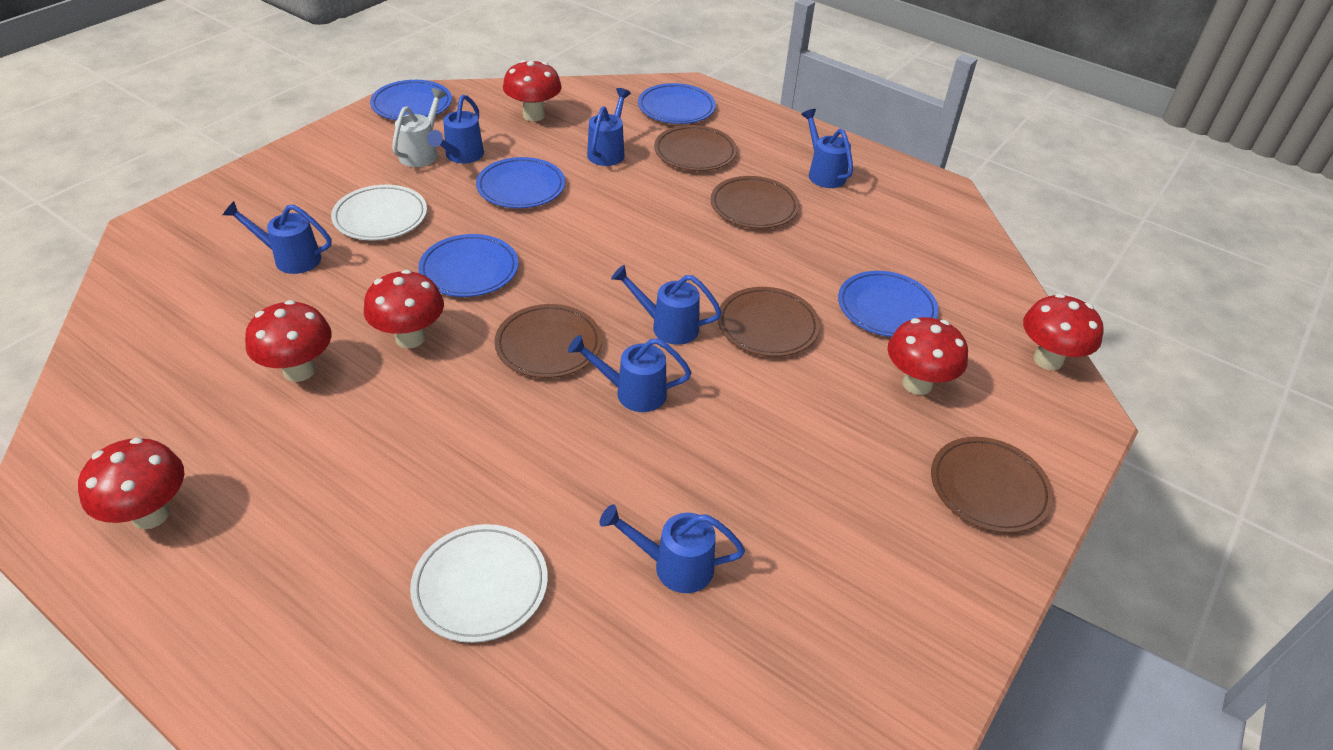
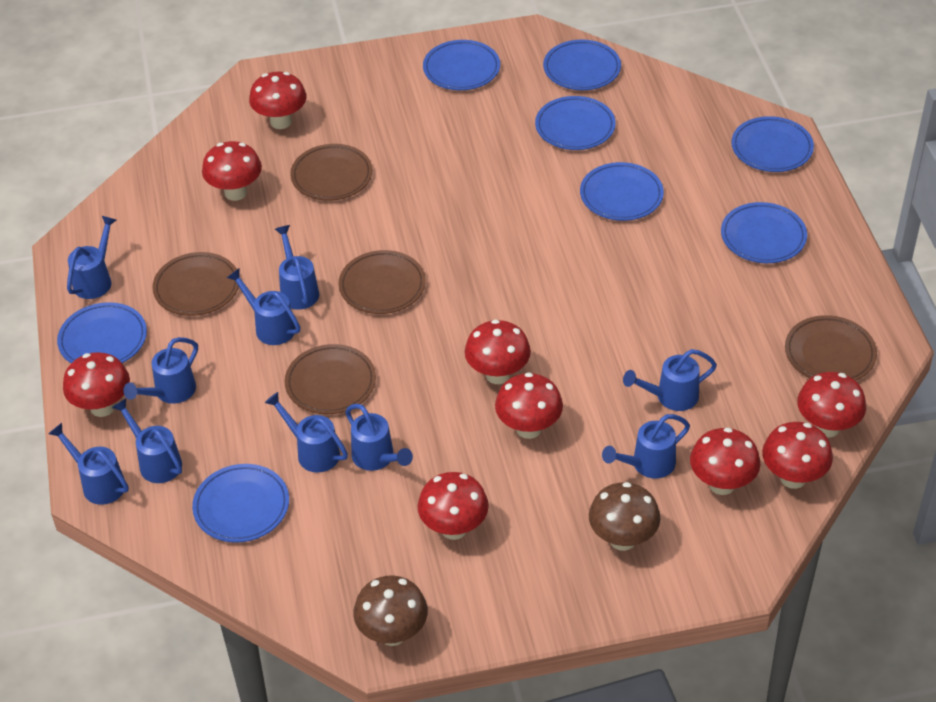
blue plate: 5 -> 8
blue watering can: 7 -> 10
brown mushroom: 0 -> 2
red mushroom: 6 -> 9
white plate: 2 -> 0
white watering can: 1 -> 0

